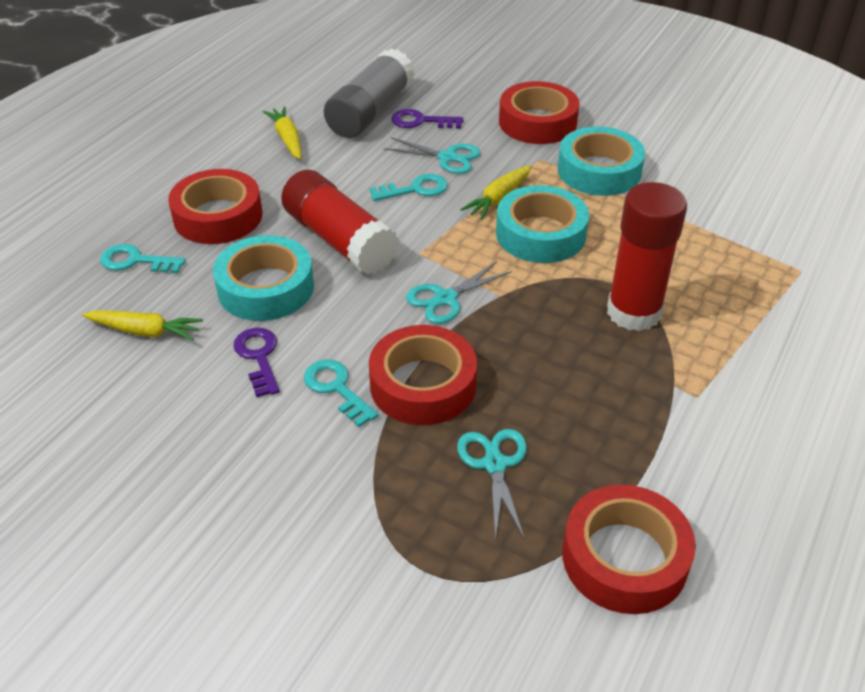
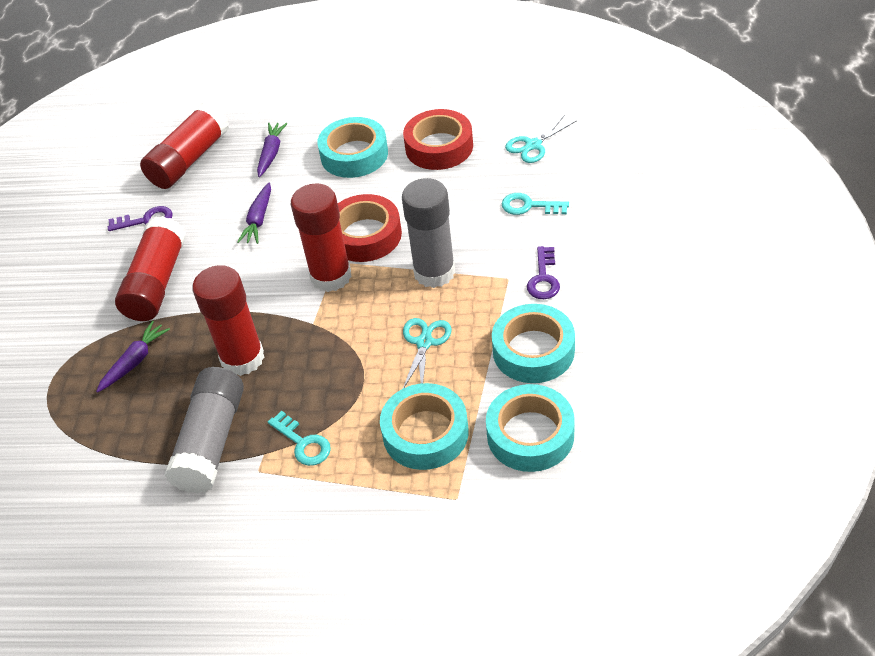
grey glue stick: 1 -> 2
purple carrot: 0 -> 3
red glue stick: 2 -> 4
red tape: 4 -> 2
turquoise key: 3 -> 2
turquoise scissors: 3 -> 2
turquoise tape: 3 -> 4
yellow carrot: 3 -> 0

